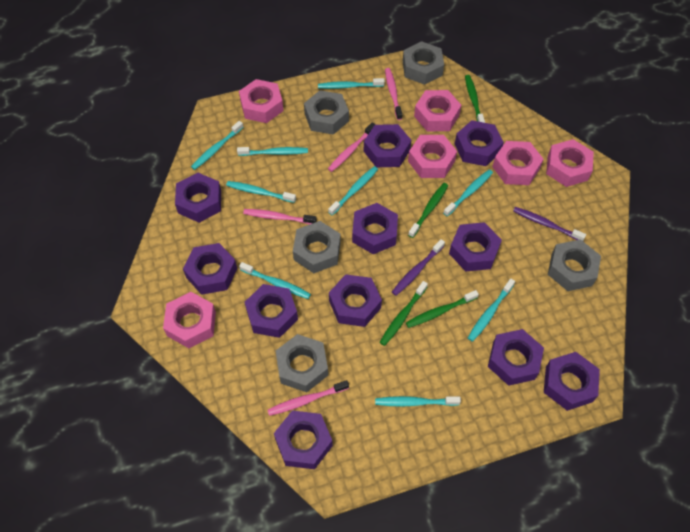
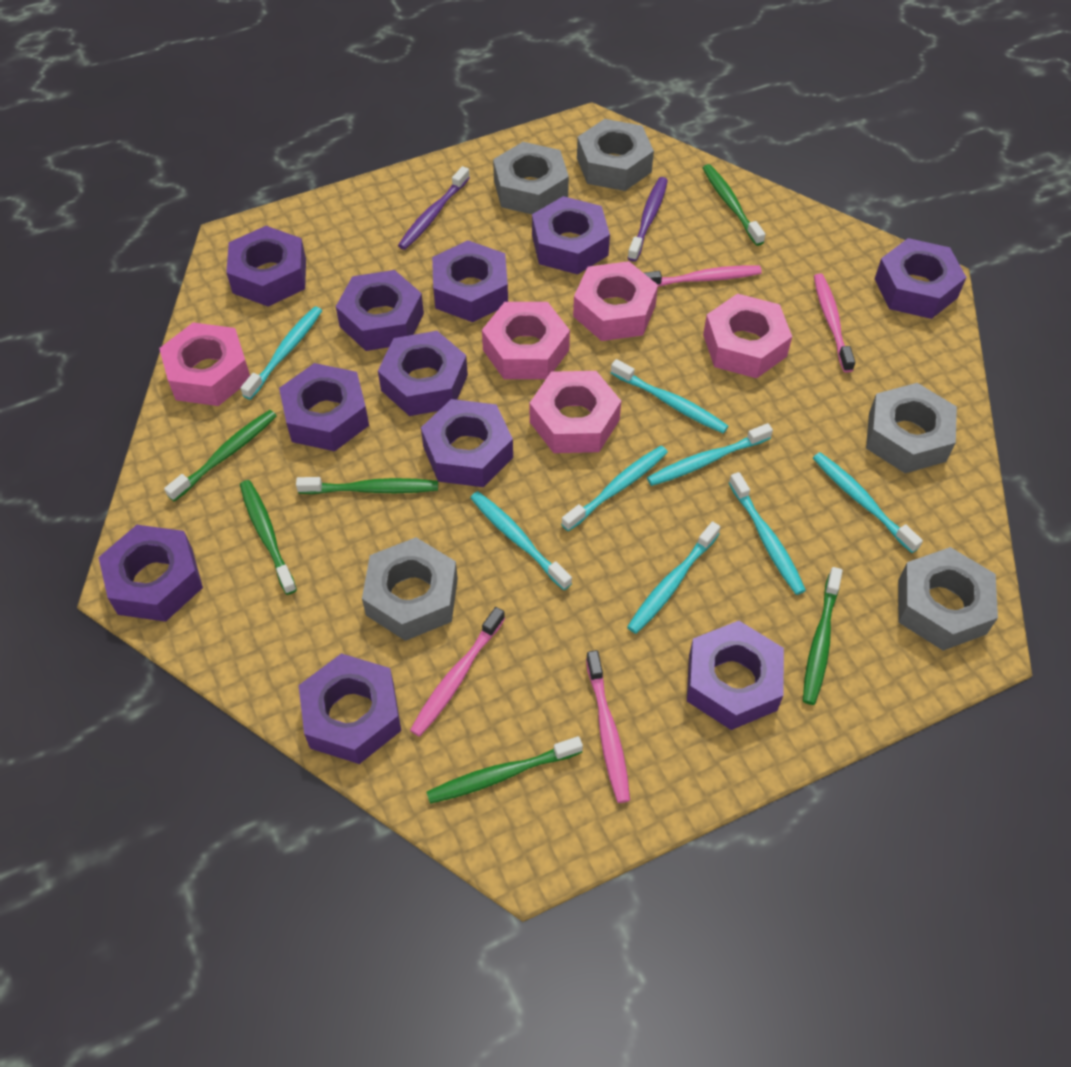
green toothbrush: 4 -> 6
pink nut: 6 -> 5
turquoise toothbrush: 9 -> 8

